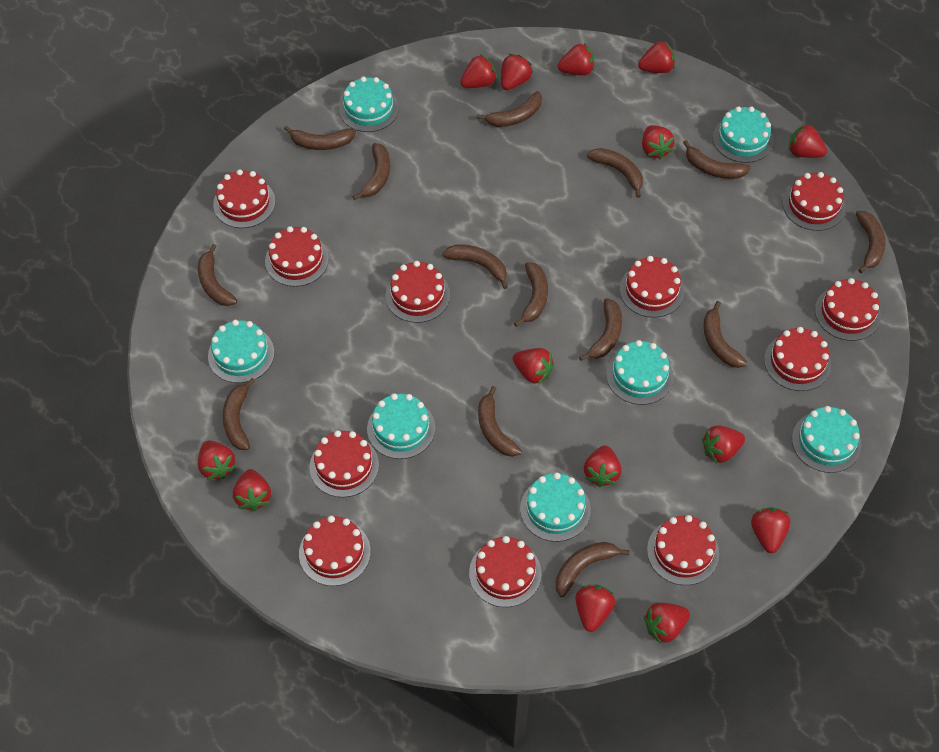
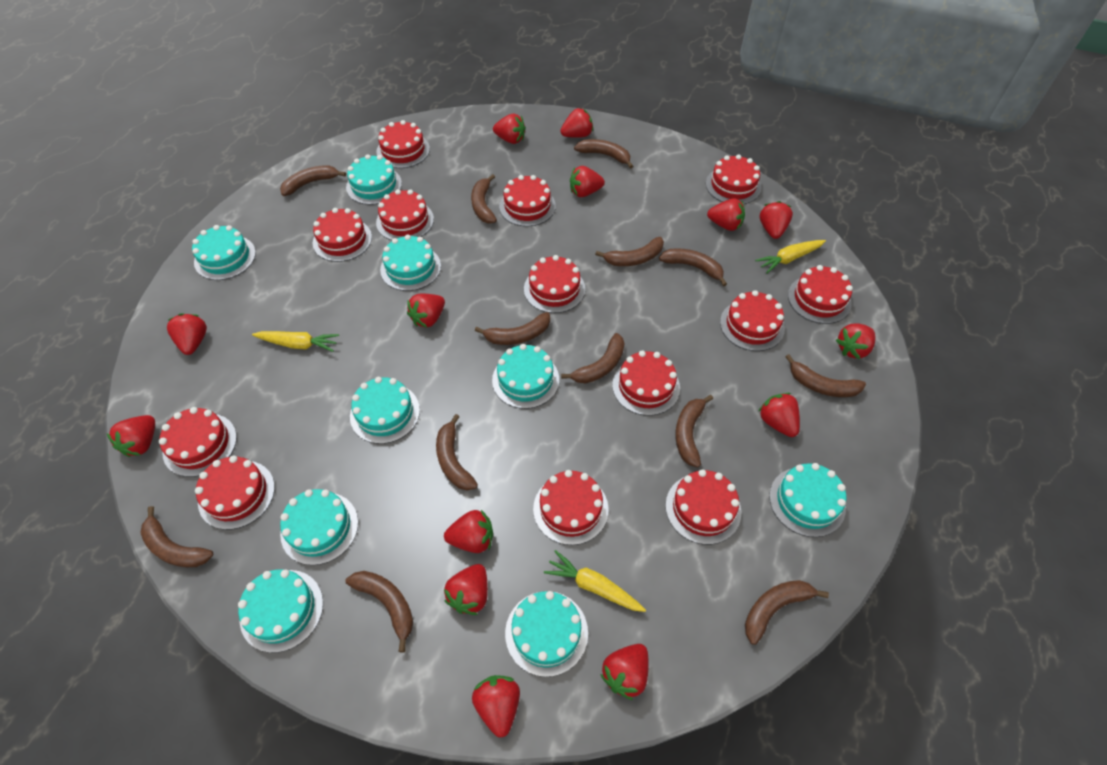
brown banana: 14 -> 13
red cake: 11 -> 13
turquoise cake: 7 -> 9
yellow carrot: 0 -> 3

